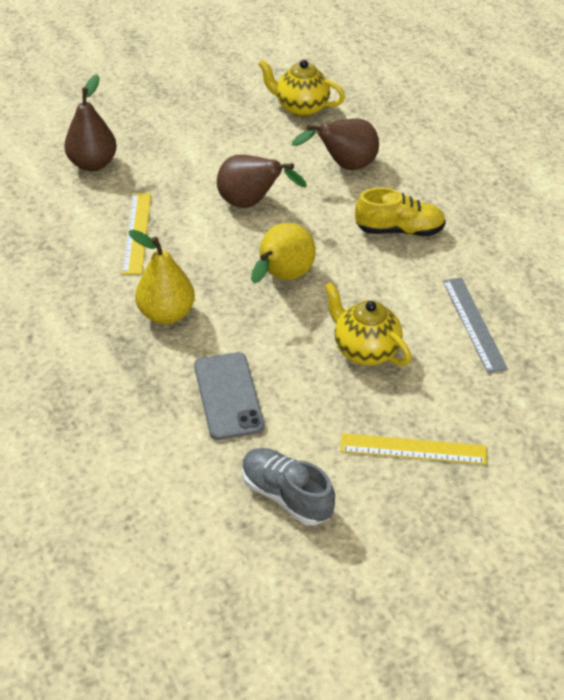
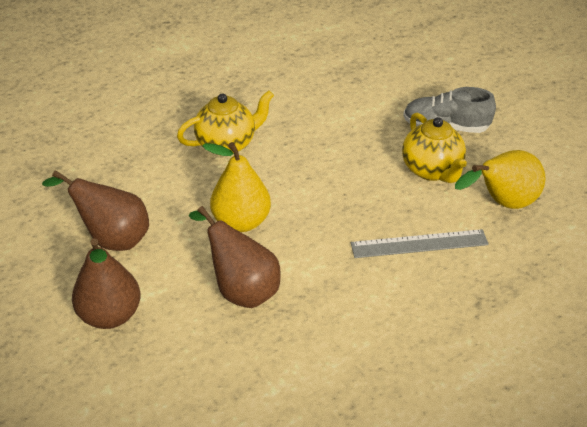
grey phone: 1 -> 0
yellow ruler: 2 -> 0
yellow shoe: 1 -> 0

